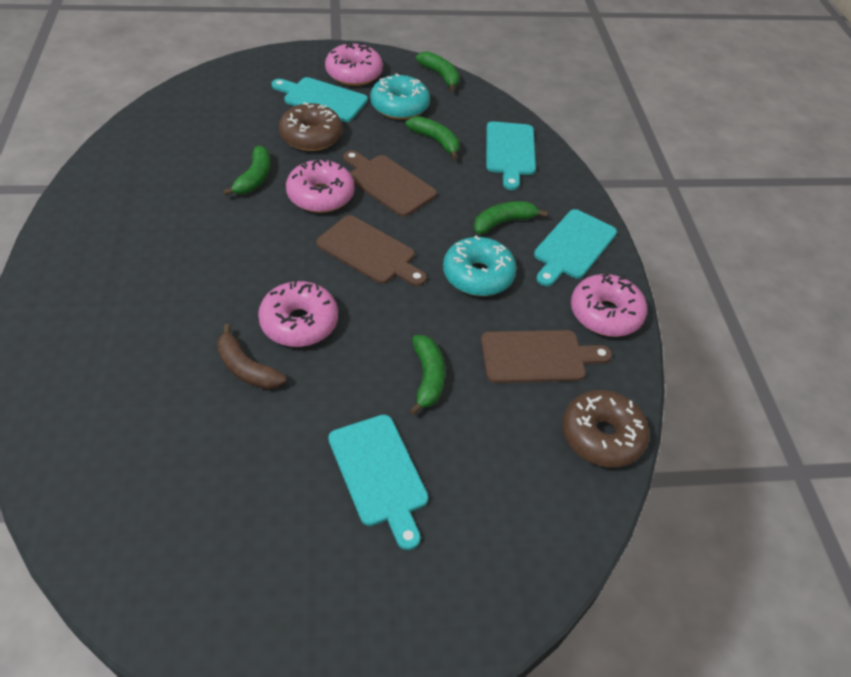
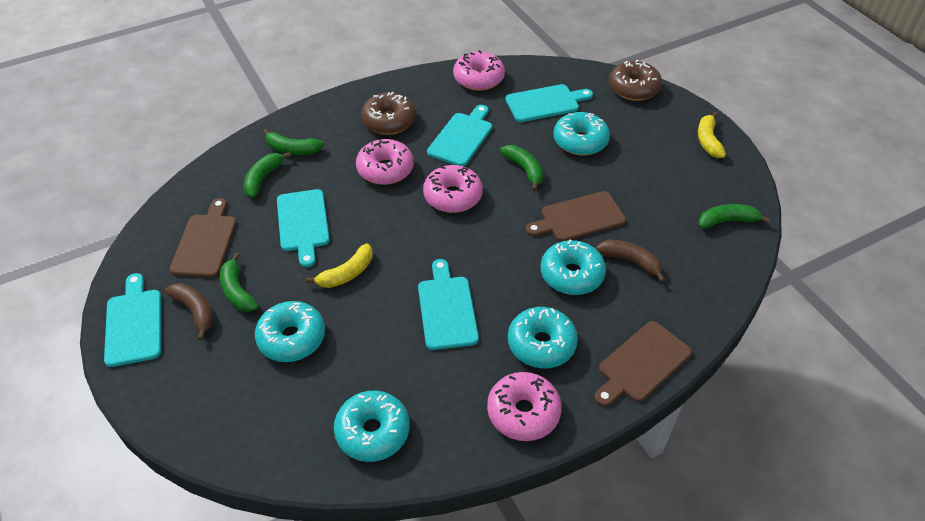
brown banana: 1 -> 2
turquoise cutting board: 4 -> 5
turquoise donut: 2 -> 5
yellow banana: 0 -> 2

